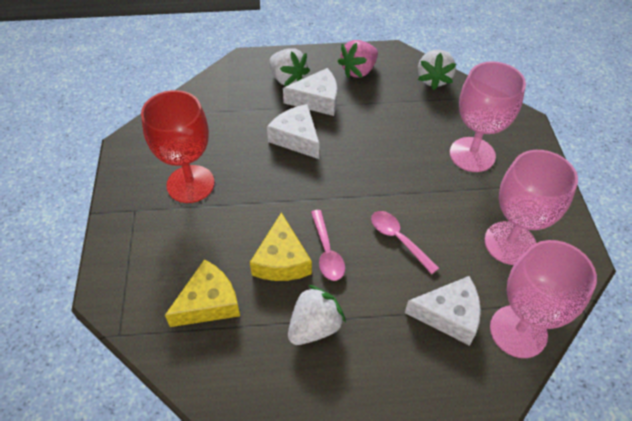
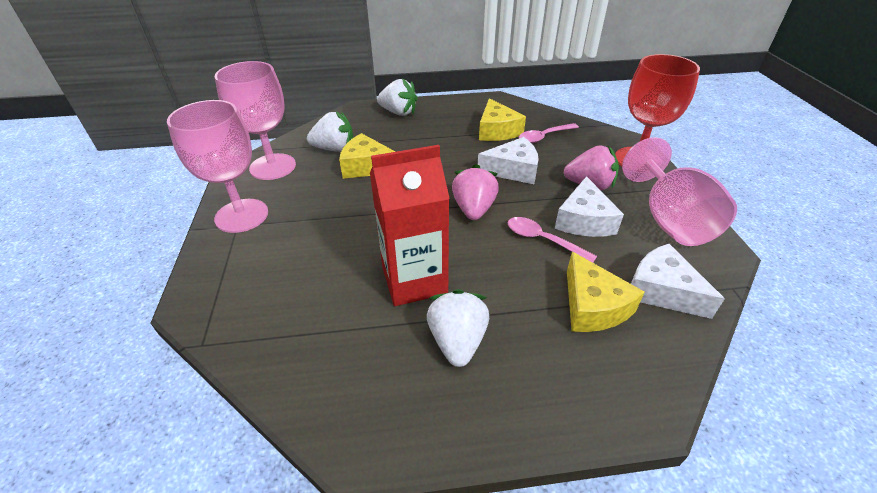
pink strawberry: 1 -> 2
red carton: 0 -> 1
yellow cheese: 2 -> 3

